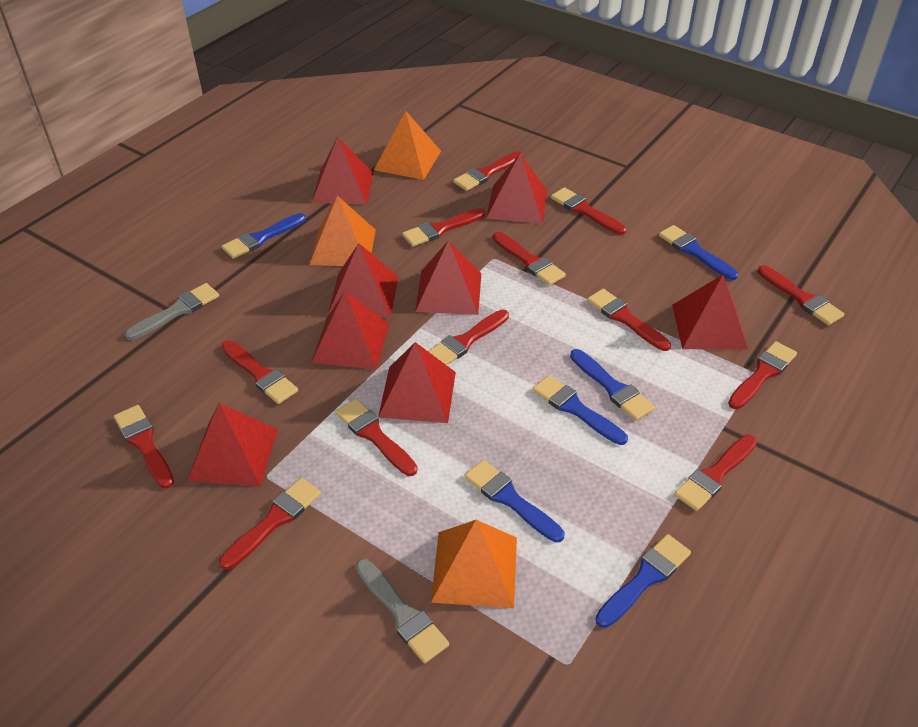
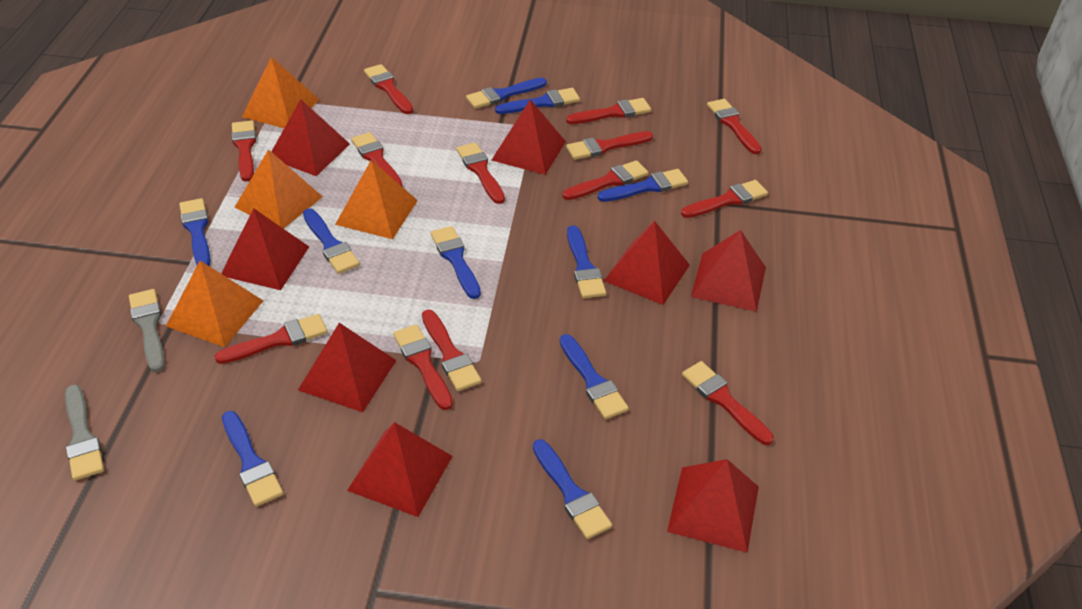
blue brush: 6 -> 10
orange pyramid: 3 -> 4

